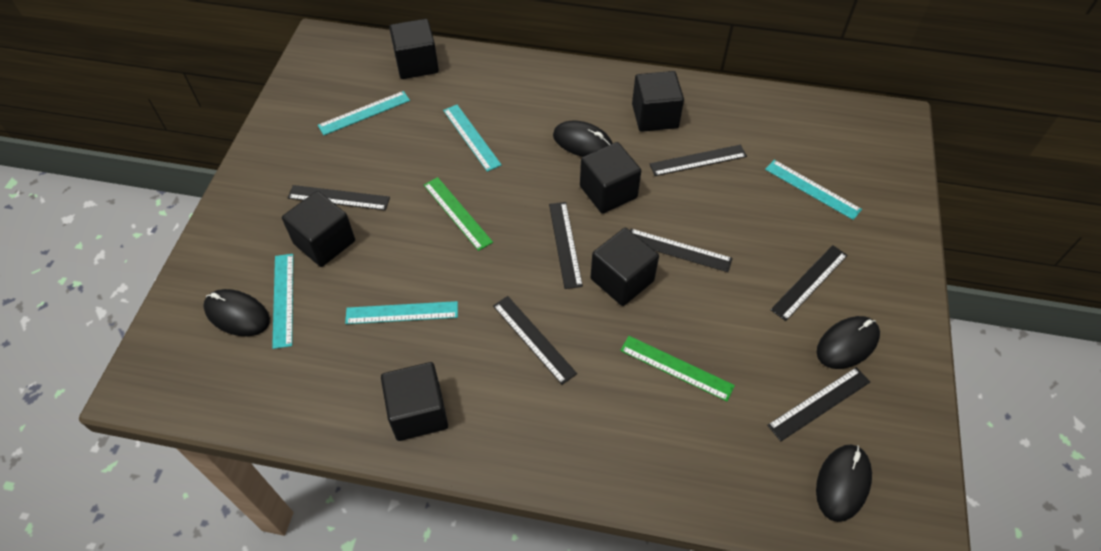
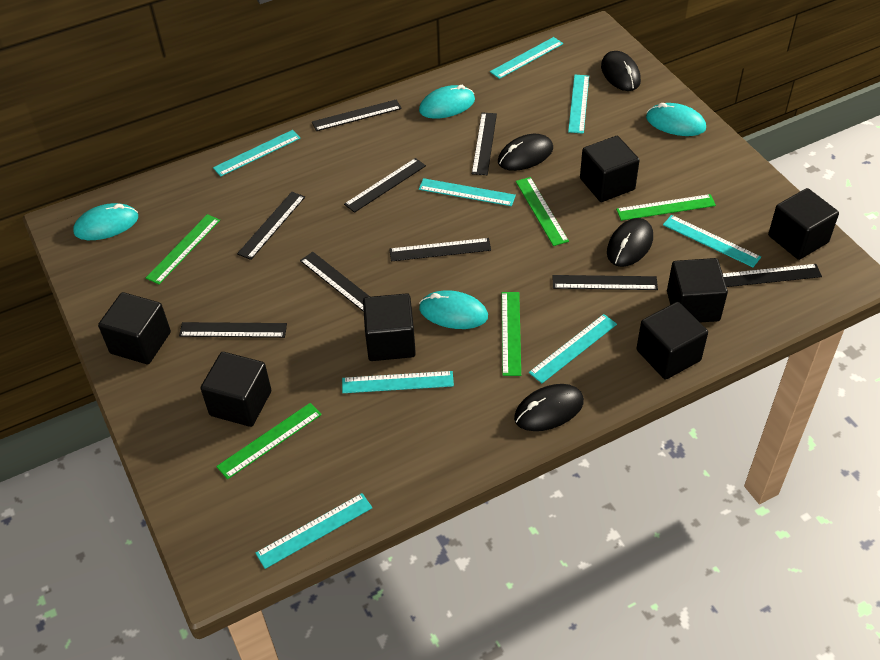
black cube: 6 -> 7
black ruler: 7 -> 9
green ruler: 2 -> 5
turquoise mouse: 0 -> 4
turquoise ruler: 5 -> 8

